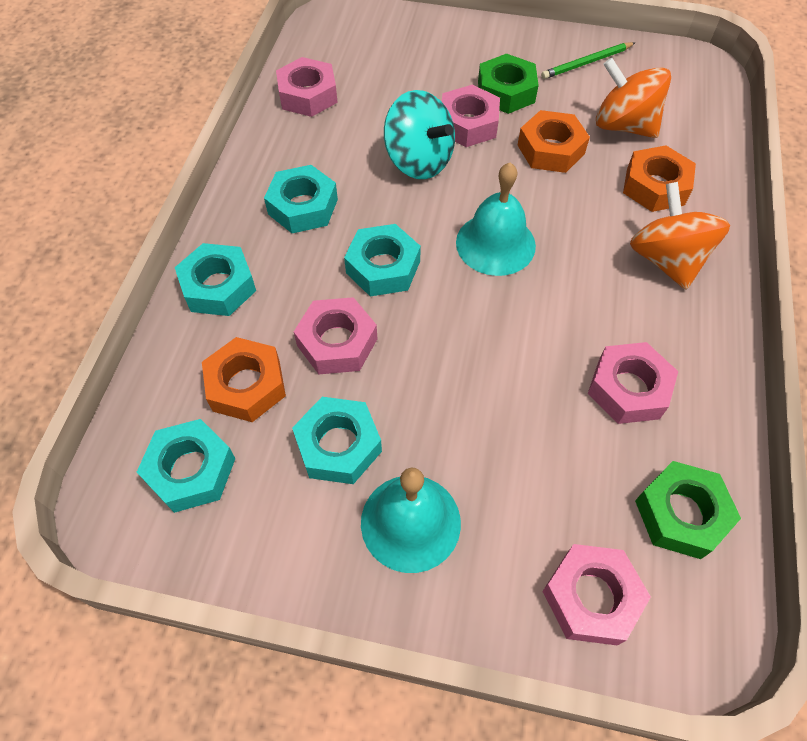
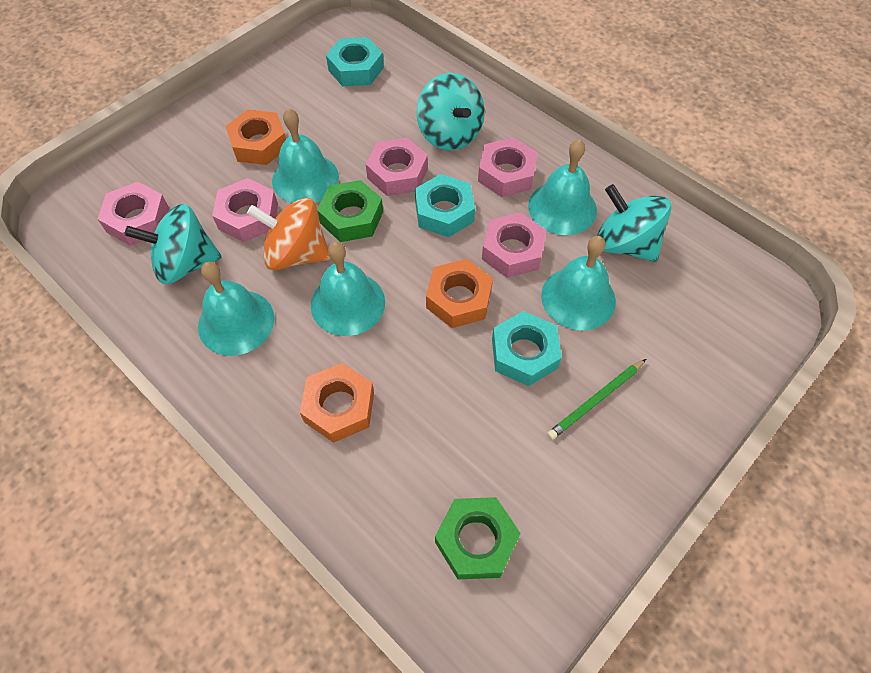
orange spinning top: 2 -> 1
turquoise bell: 2 -> 5
turquoise nut: 5 -> 3
turquoise spinning top: 1 -> 3

